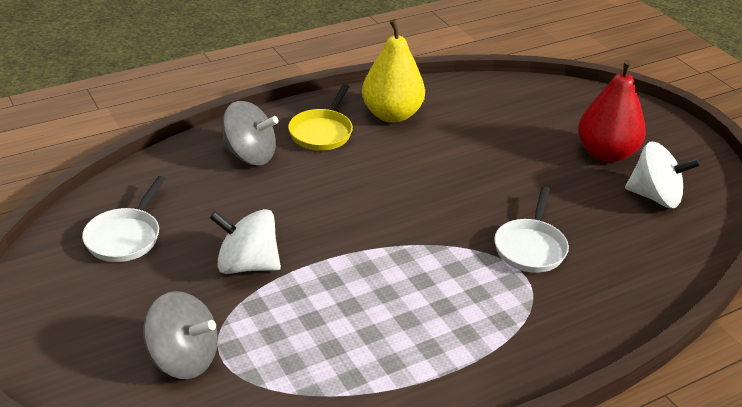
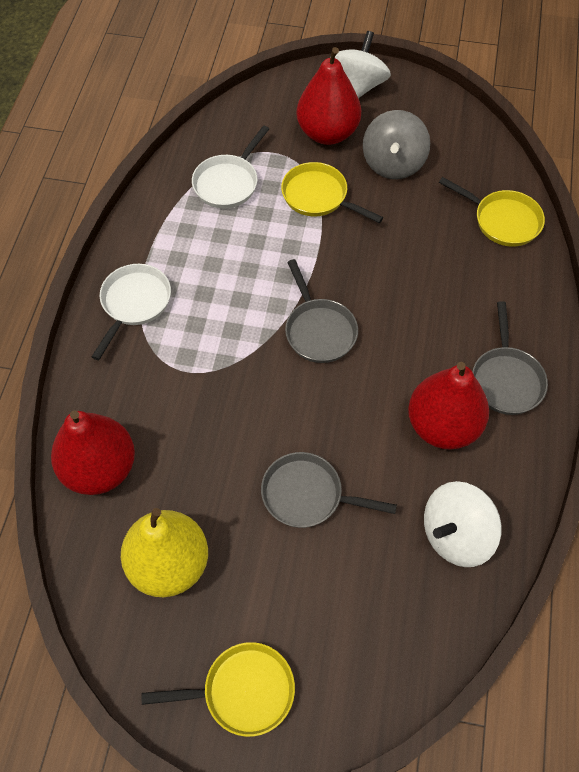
grey pan: 0 -> 3
grey spinning top: 2 -> 1
red pear: 1 -> 3
yellow pan: 1 -> 3

